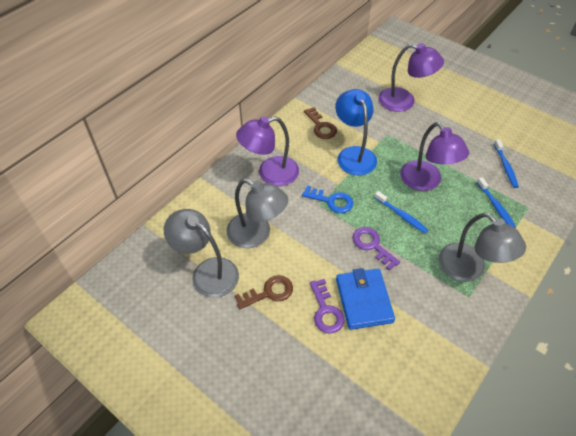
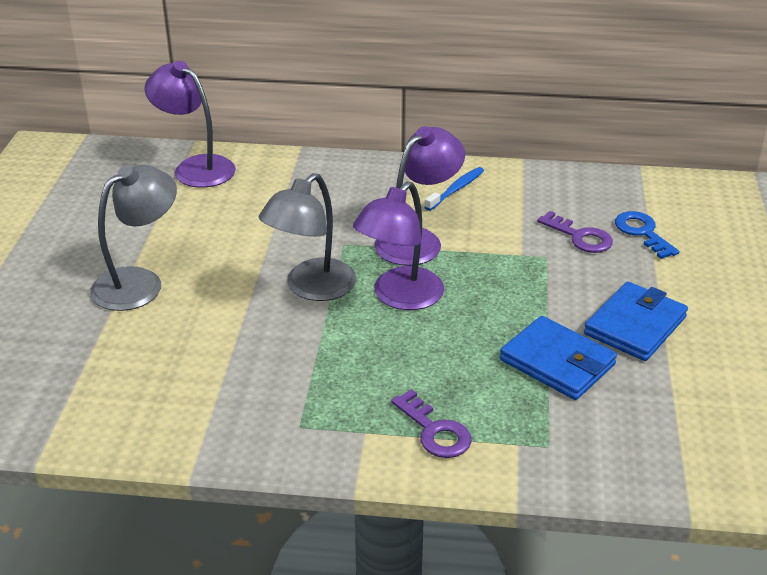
blue lamp: 1 -> 0
blue toothbrush: 3 -> 1
blue wallet: 1 -> 2
brown key: 2 -> 0
grey lamp: 3 -> 2

